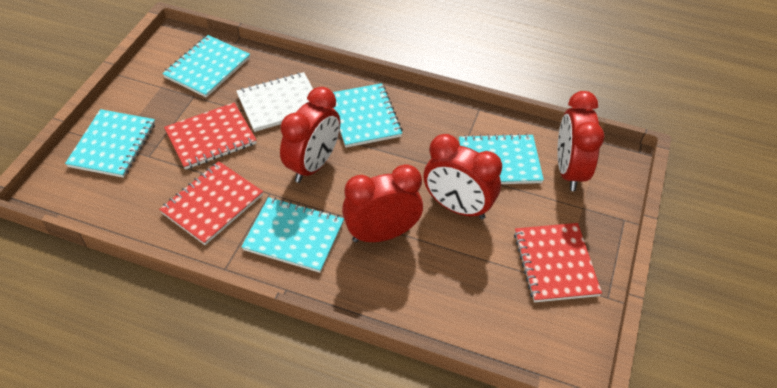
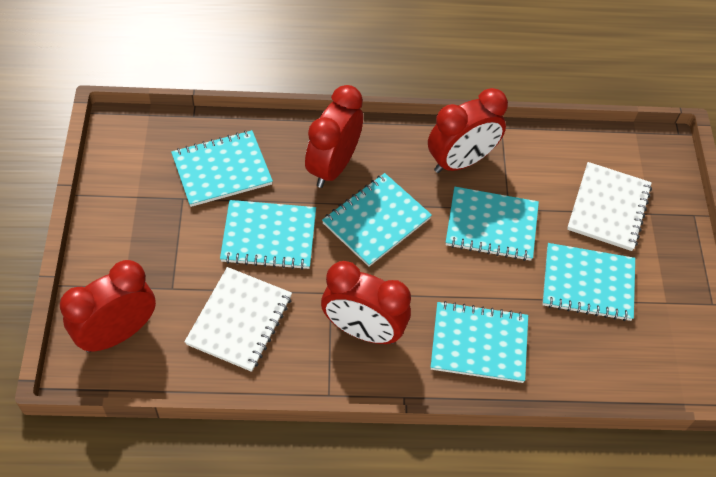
red notebook: 3 -> 0
turquoise notebook: 5 -> 6
white notebook: 1 -> 2

